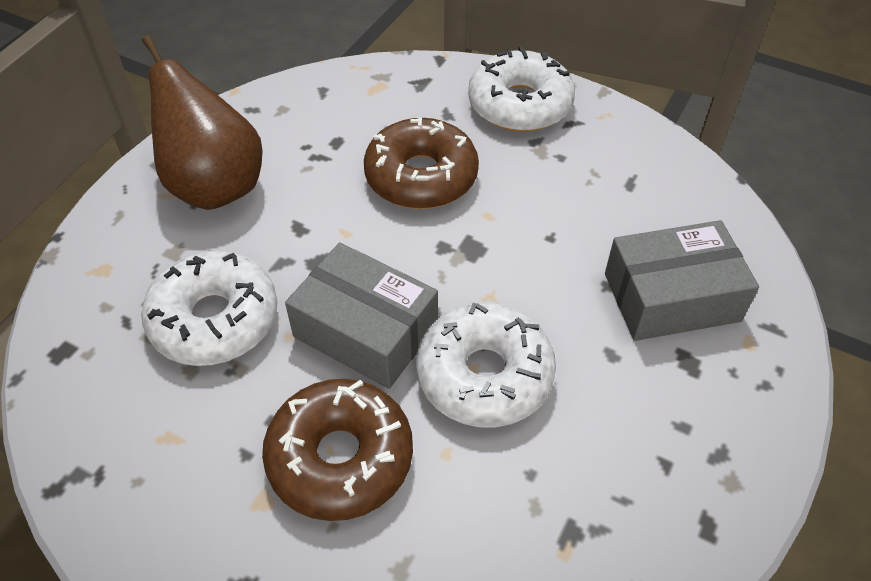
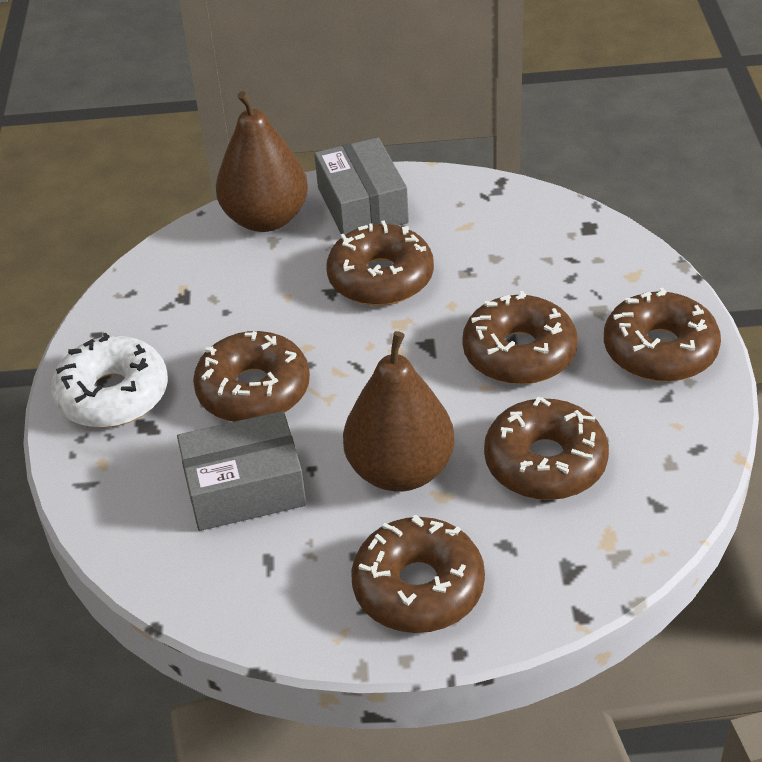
brown donut: 2 -> 6
brown pear: 1 -> 2
white donut: 3 -> 1

